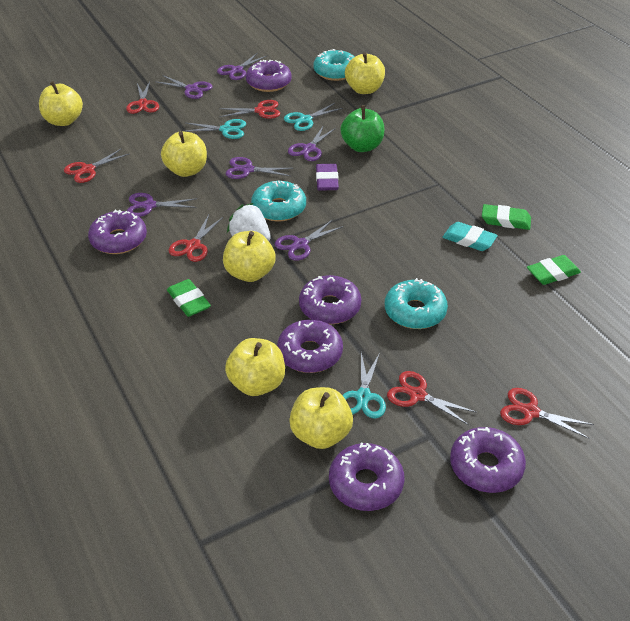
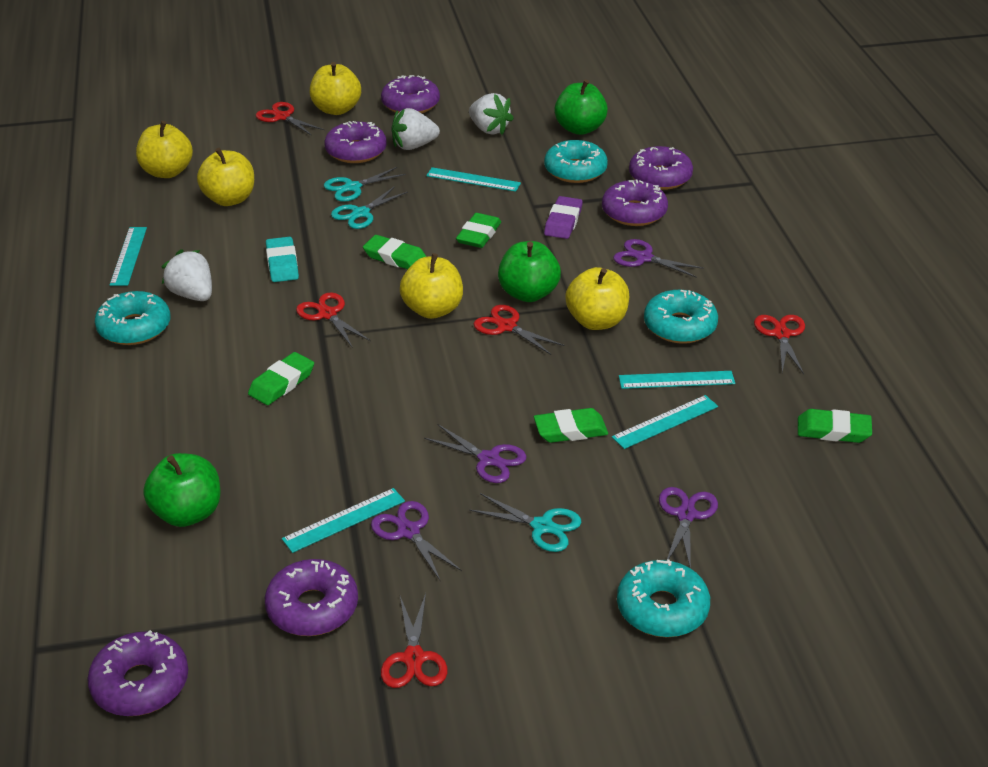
green apple: 1 -> 3
green eraser: 3 -> 5
purple scissors: 6 -> 4
red scissors: 6 -> 5
turquoise donut: 3 -> 4
turquoise ruler: 0 -> 5
white strawberry: 1 -> 3
yellow apple: 6 -> 5

